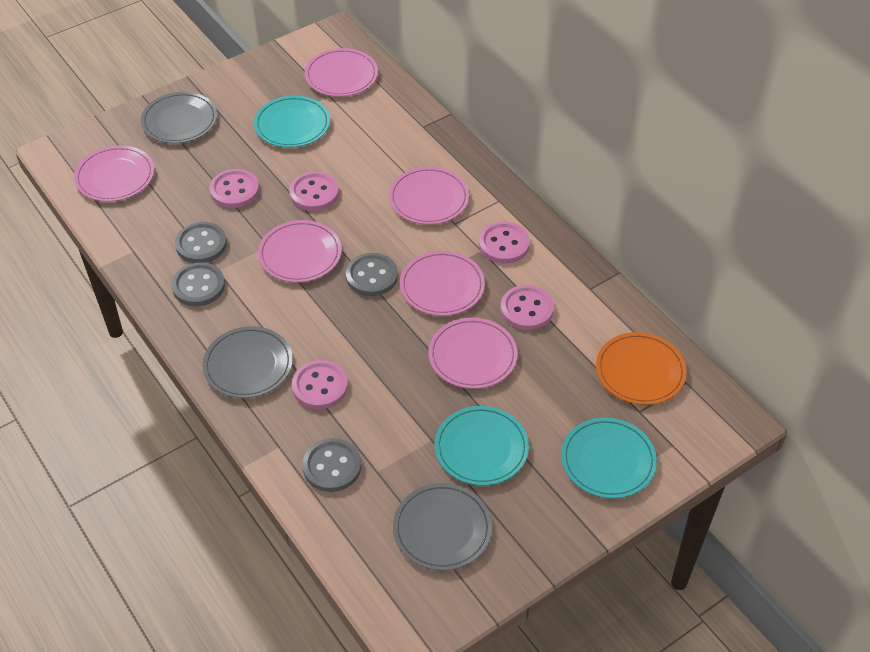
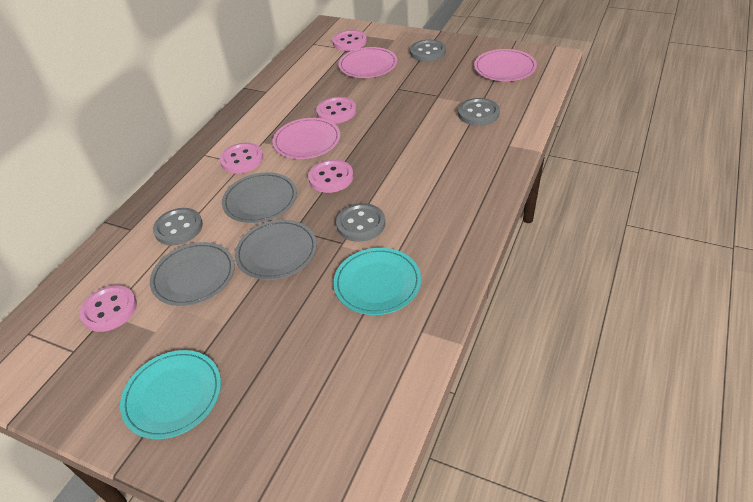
orange plate: 1 -> 0
pink plate: 6 -> 3
turquoise plate: 3 -> 2

